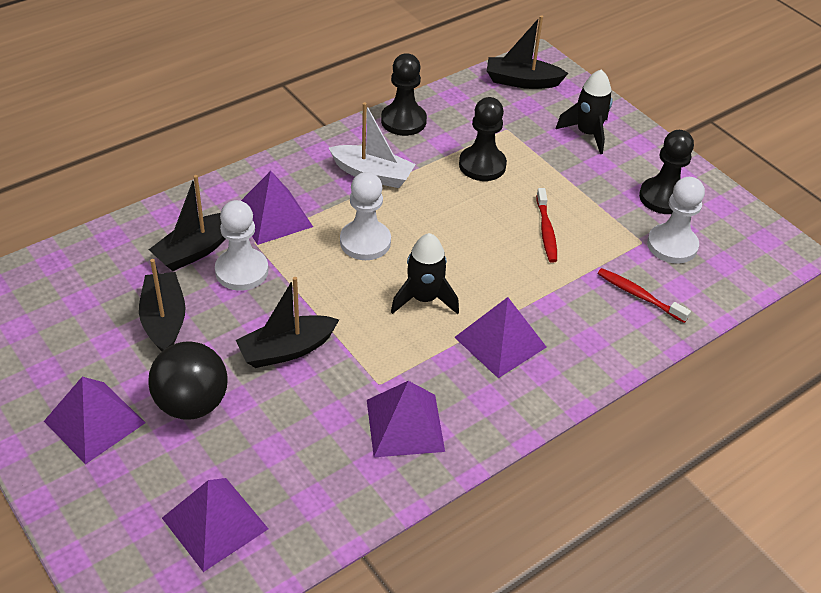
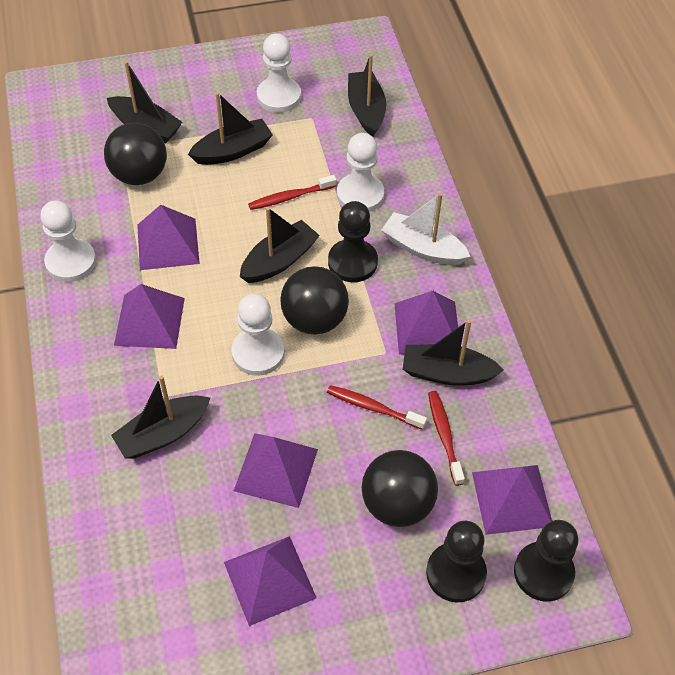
black ball: 1 -> 3
black boat: 4 -> 6
black rocket: 2 -> 0
purple pyramid: 5 -> 6
red toothbrush: 2 -> 3
white pawn: 3 -> 4

